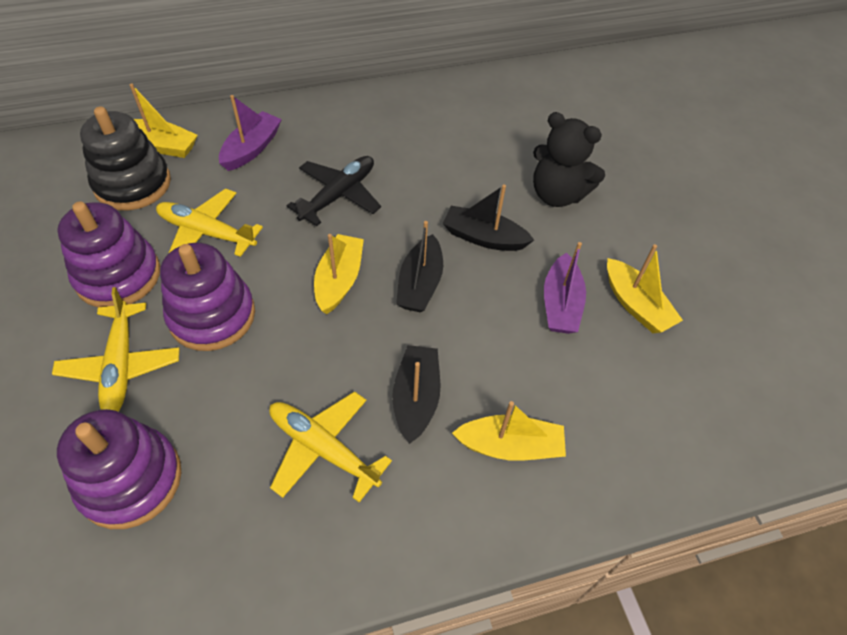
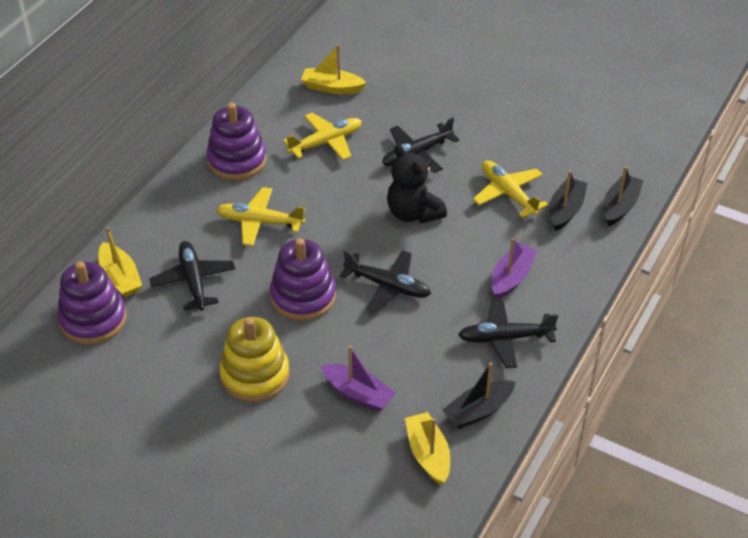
black plane: 1 -> 4
black stacking toy: 1 -> 0
yellow boat: 4 -> 3
yellow stacking toy: 0 -> 1

